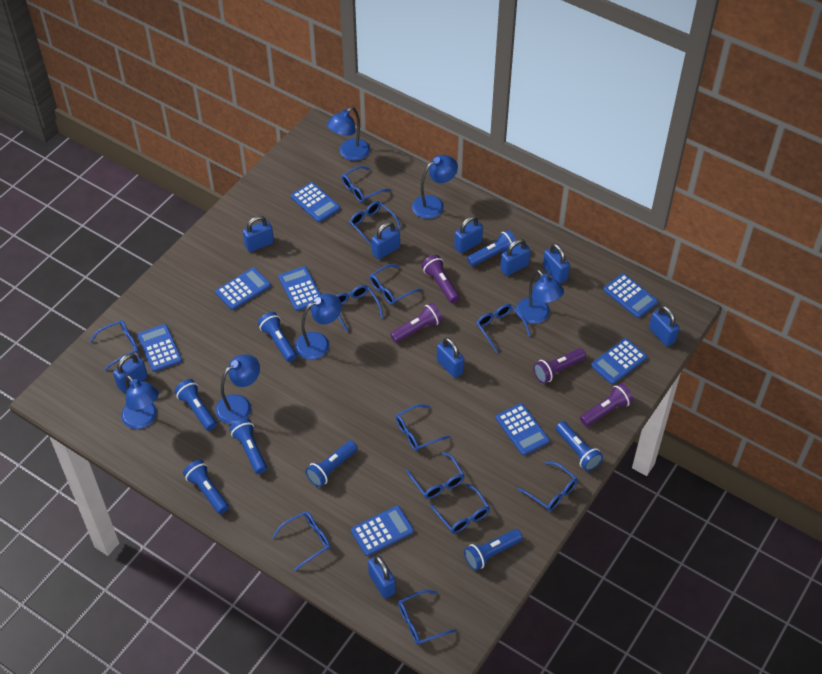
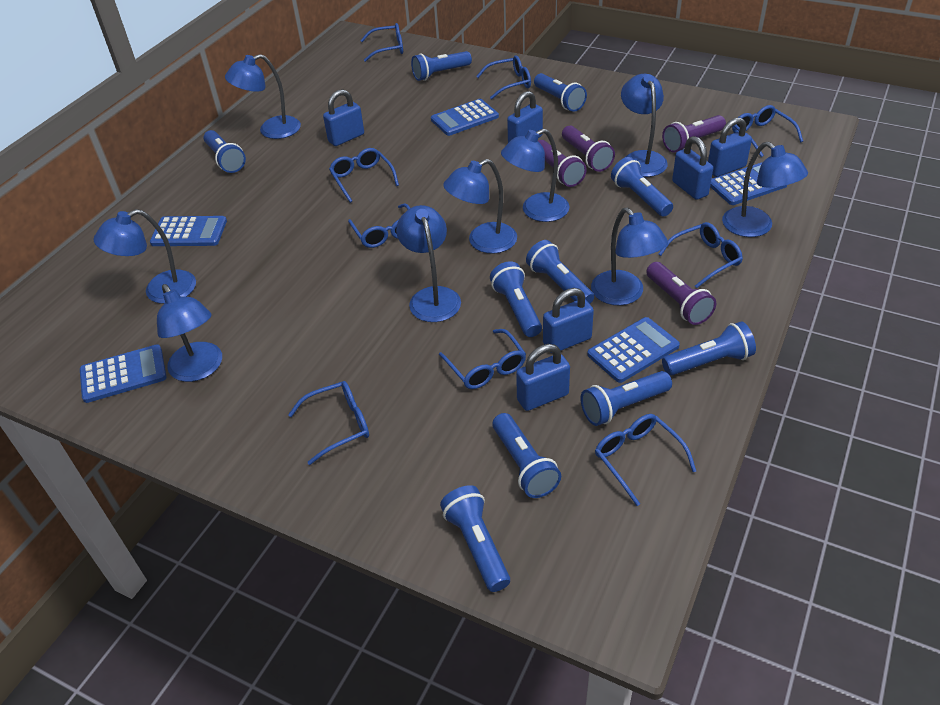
blue calculator: 8 -> 5
blue flashlight: 8 -> 10
blue glasses: 12 -> 9
blue lamp: 6 -> 9
blue padlock: 9 -> 6

